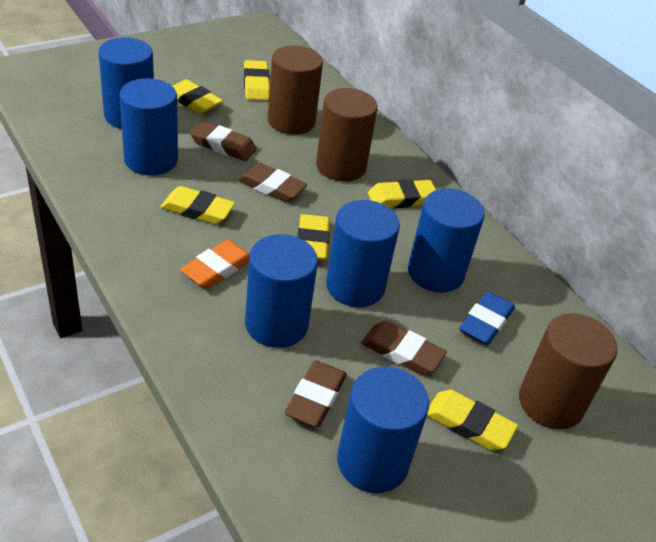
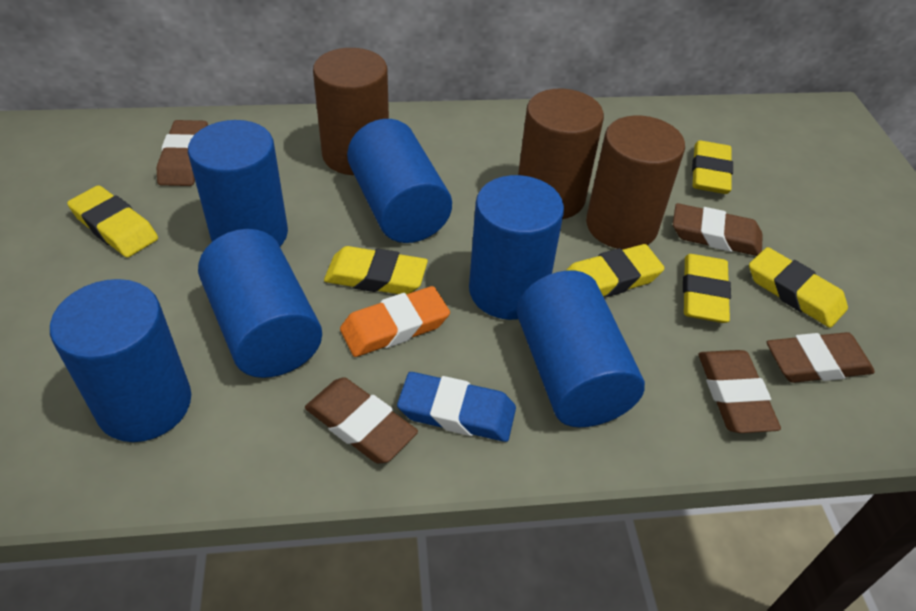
brown eraser: 4 -> 5

